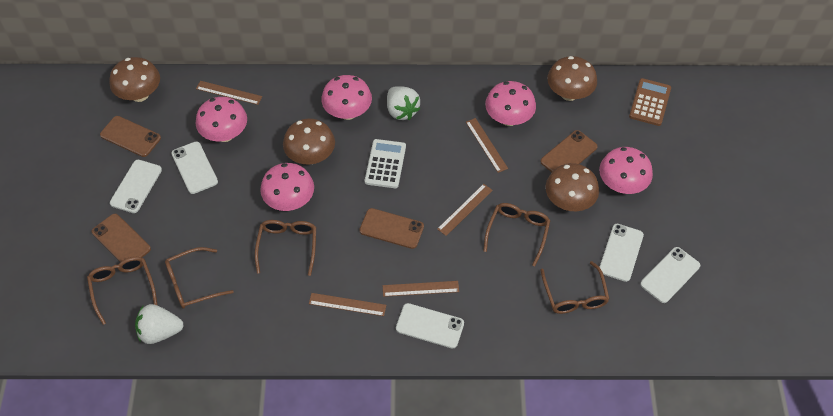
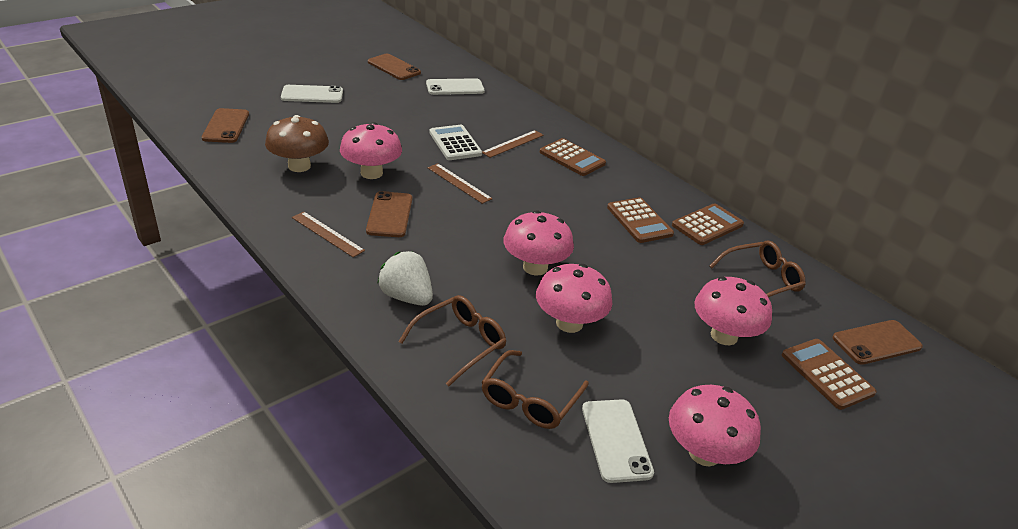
brown calculator: 1 -> 4
brown glasses: 5 -> 3
brown mushroom: 4 -> 1
brown ruler: 5 -> 3
white phone: 5 -> 3
white strawberry: 2 -> 1

